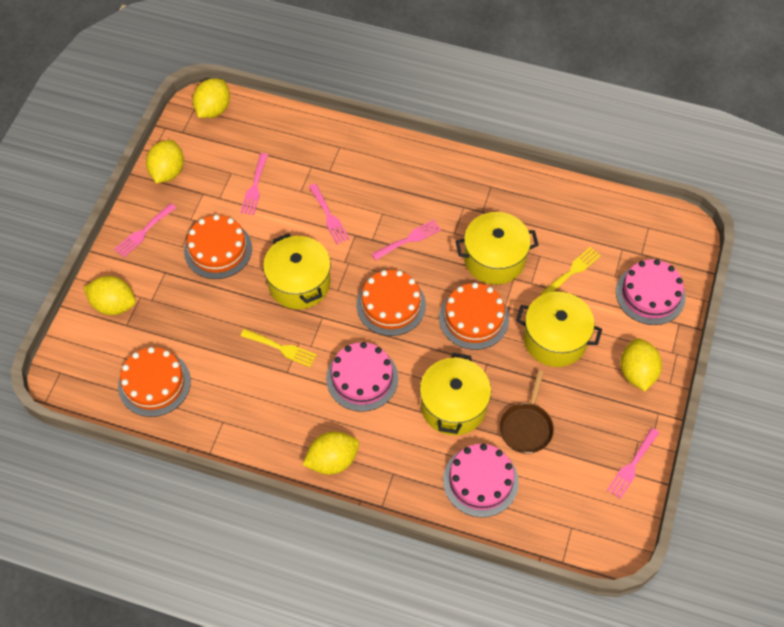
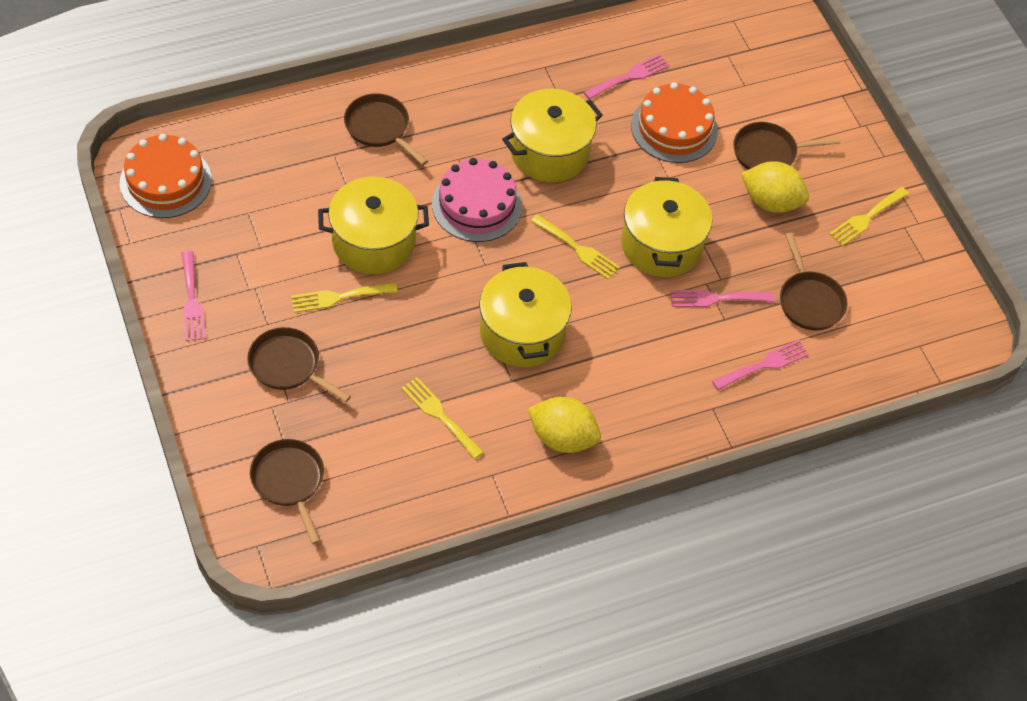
brown pan: 1 -> 5
orange cake: 4 -> 2
pink cake: 3 -> 1
pink fork: 5 -> 4
yellow fork: 2 -> 4
yellow lemon: 5 -> 2

